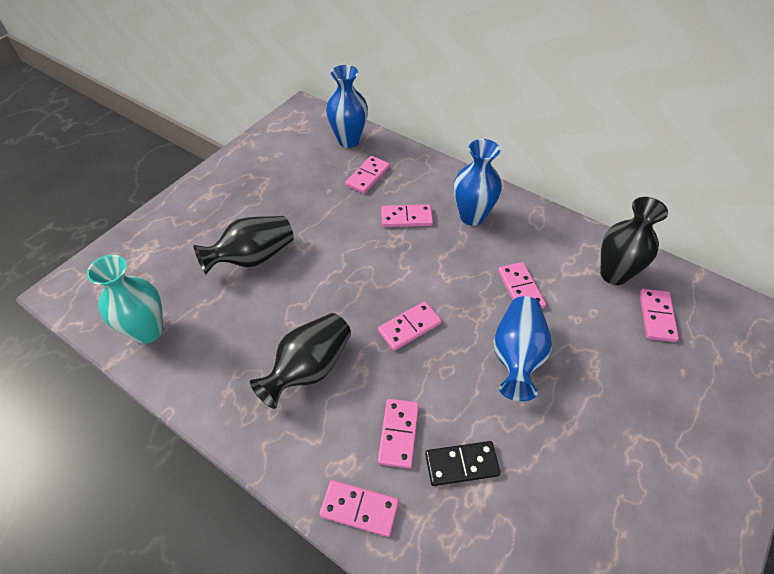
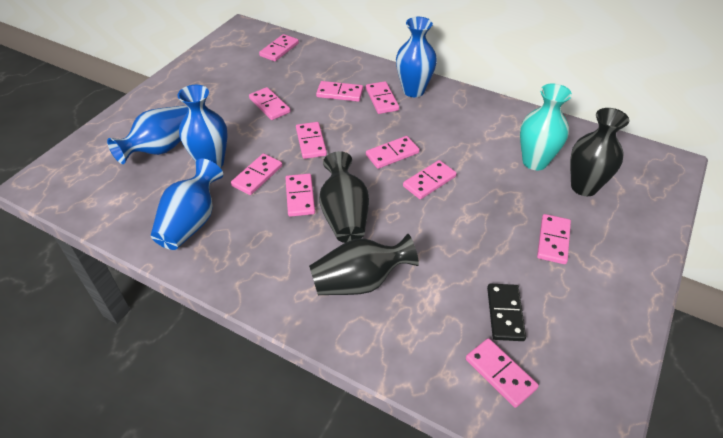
blue vase: 3 -> 4
pink domino: 7 -> 11

